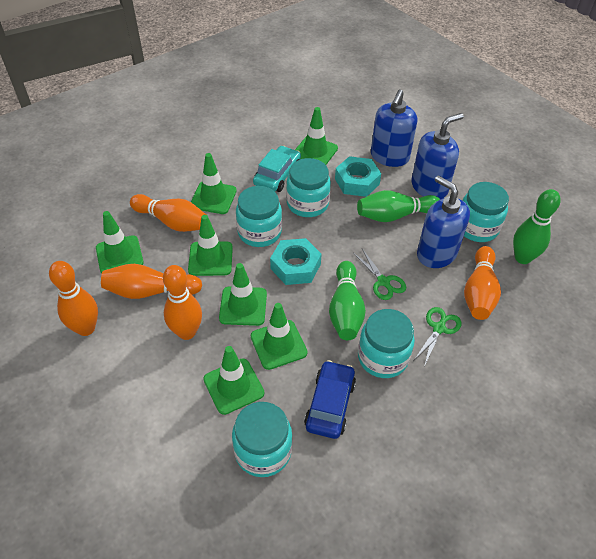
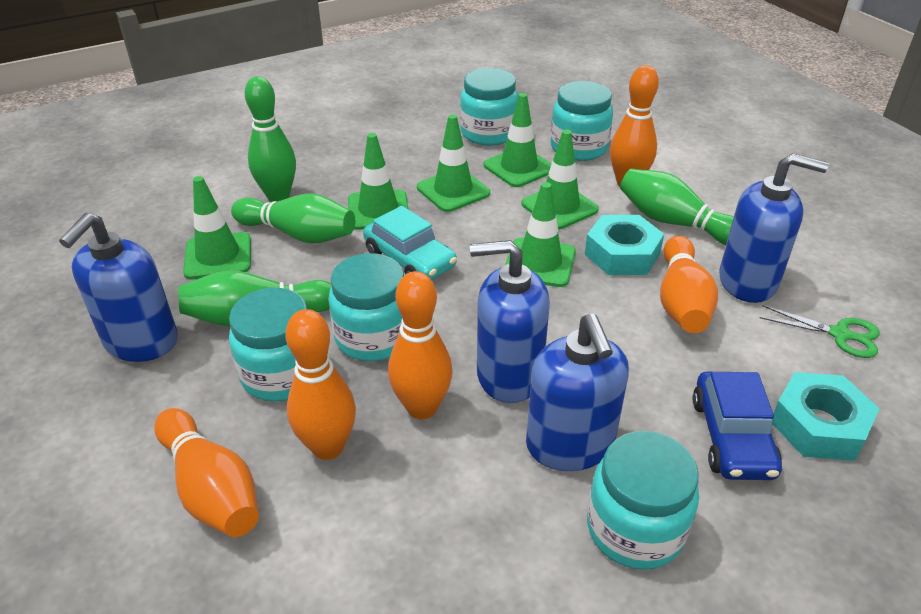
blue soap dispenser: 3 -> 4
green bowling pin: 3 -> 4
green scissors: 2 -> 1
green traffic cone: 7 -> 6

